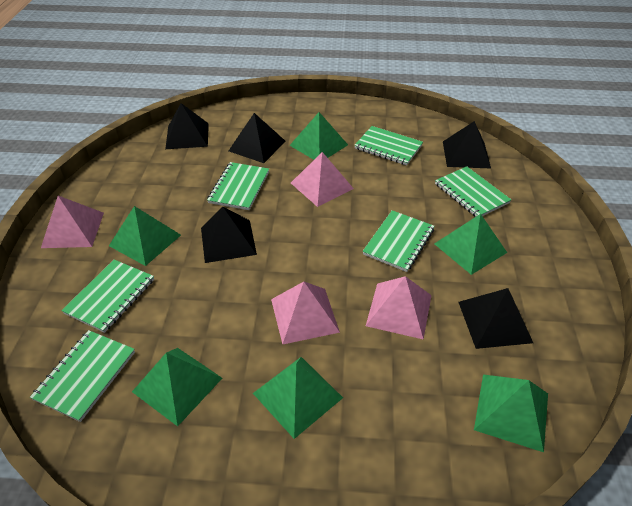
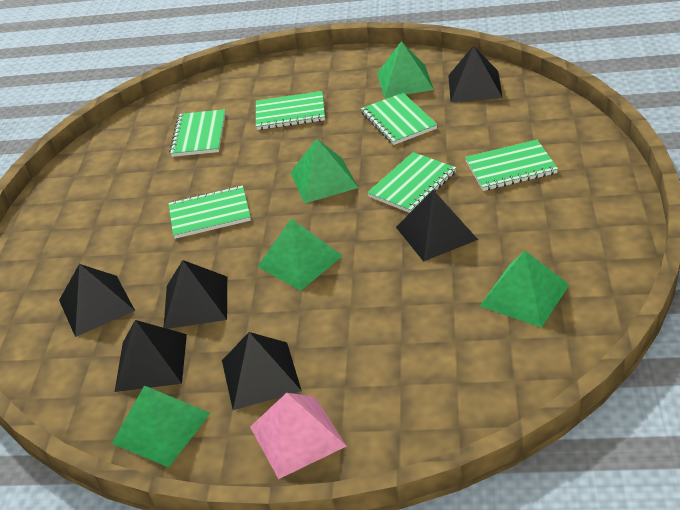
black pyramid: 5 -> 6
green pyramid: 6 -> 5
pink pyramid: 4 -> 1

